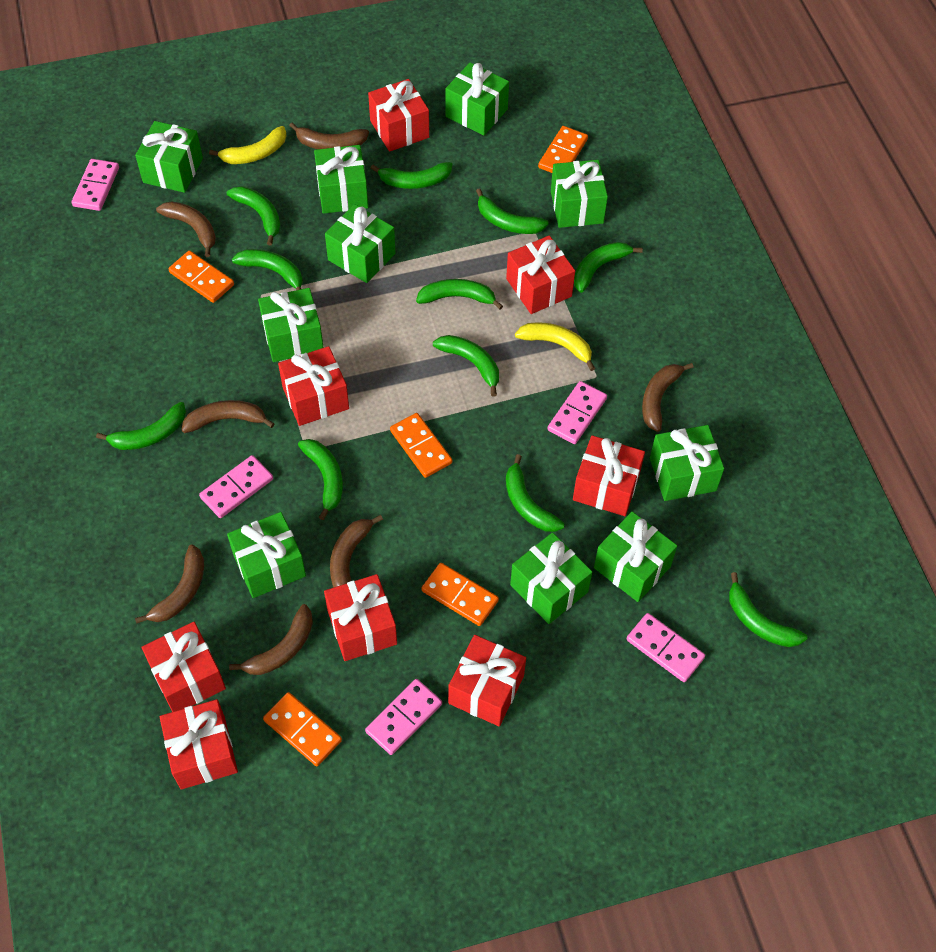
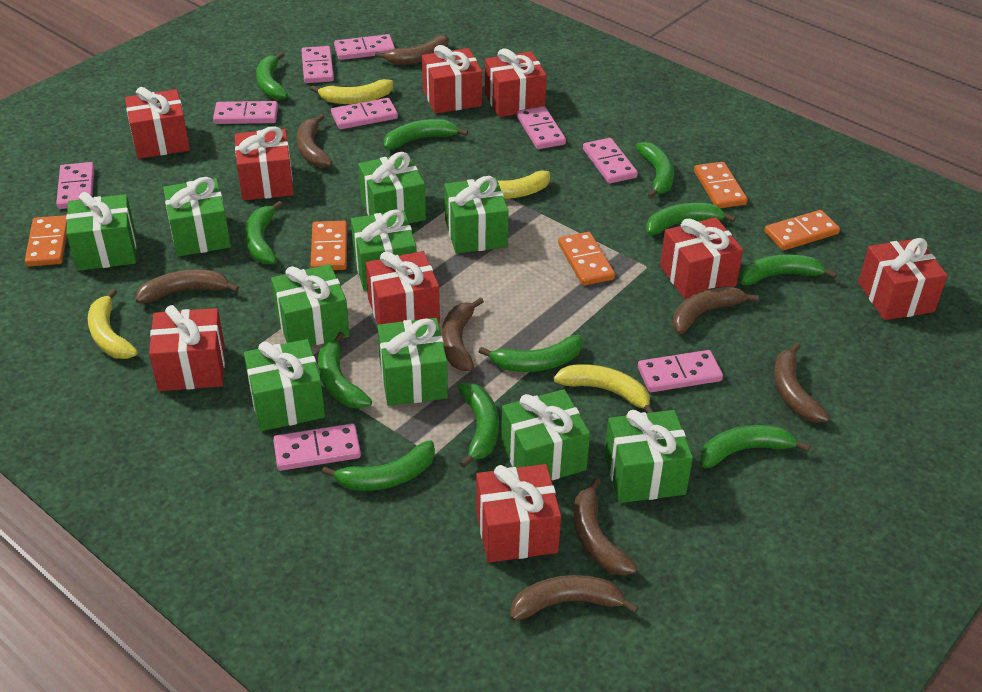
brown banana: 7 -> 8
pink domino: 5 -> 9
red gift: 8 -> 9
yellow banana: 2 -> 4

